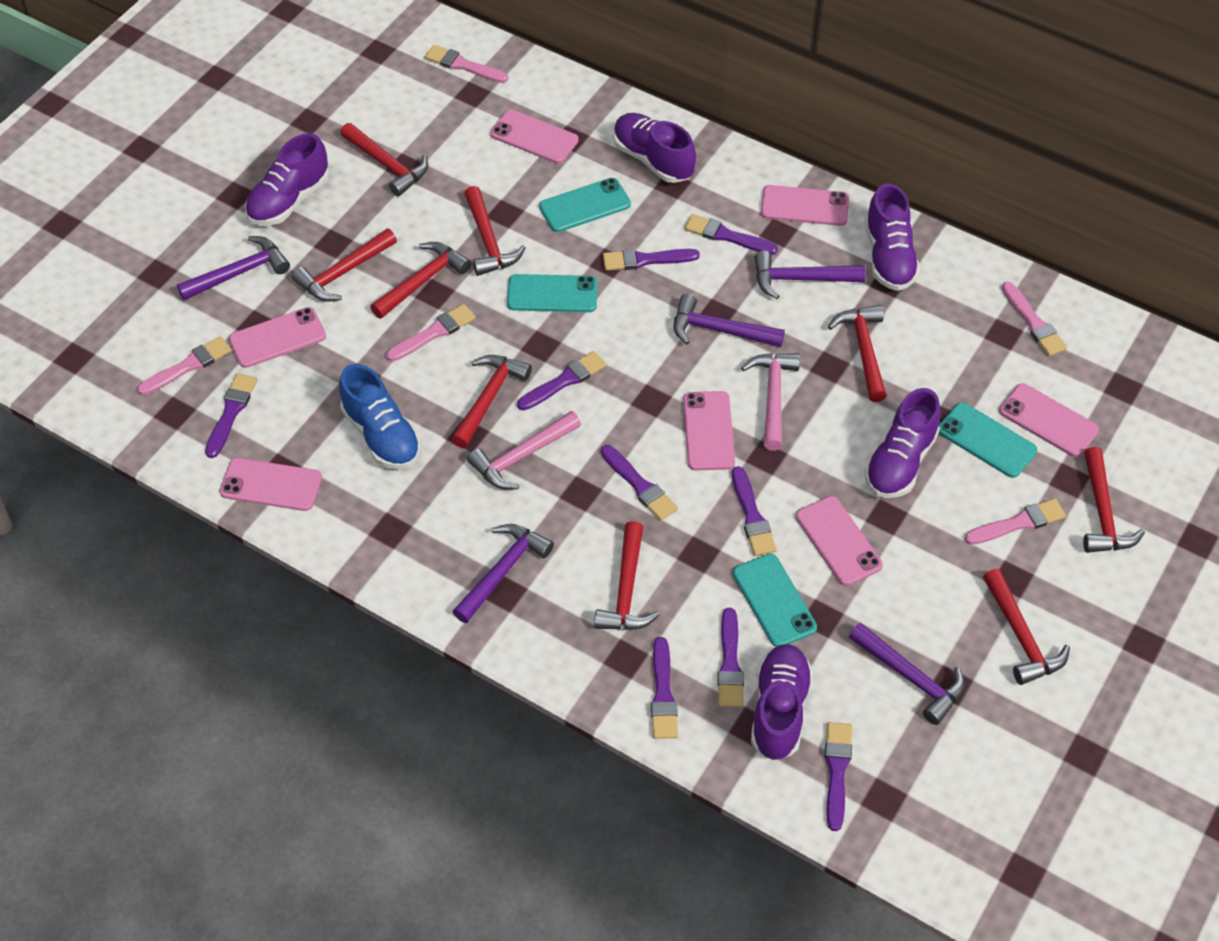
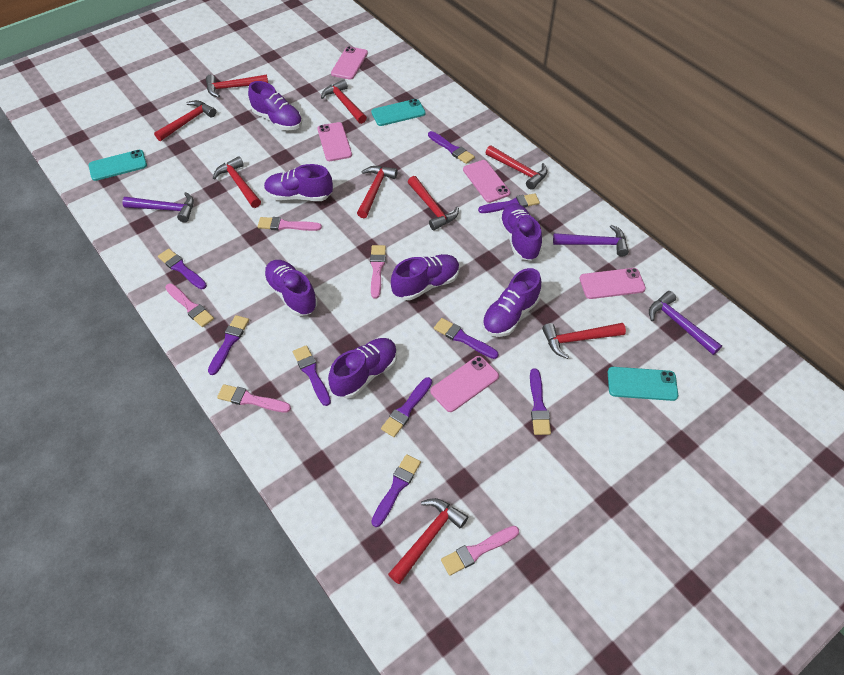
blue shoe: 1 -> 0
pink hammer: 2 -> 0
pink phone: 7 -> 5
purple hammer: 5 -> 3
purple shoe: 5 -> 7
turquoise phone: 4 -> 3

